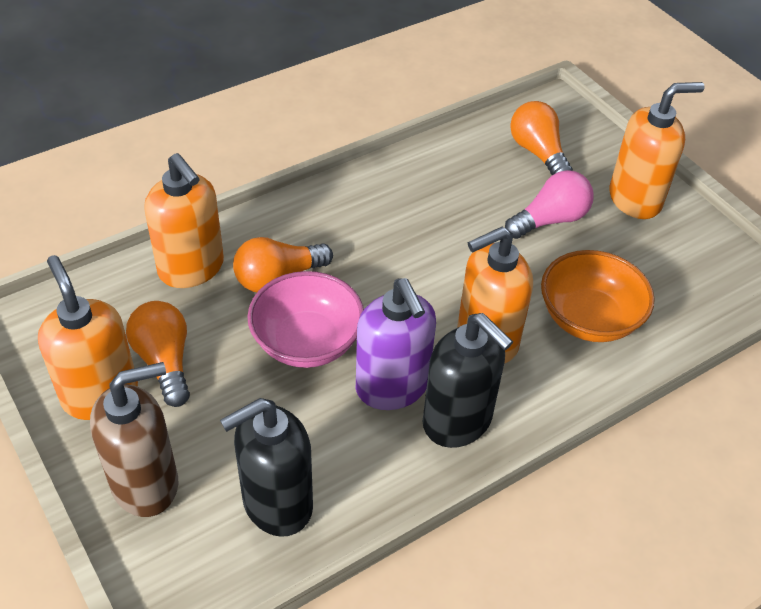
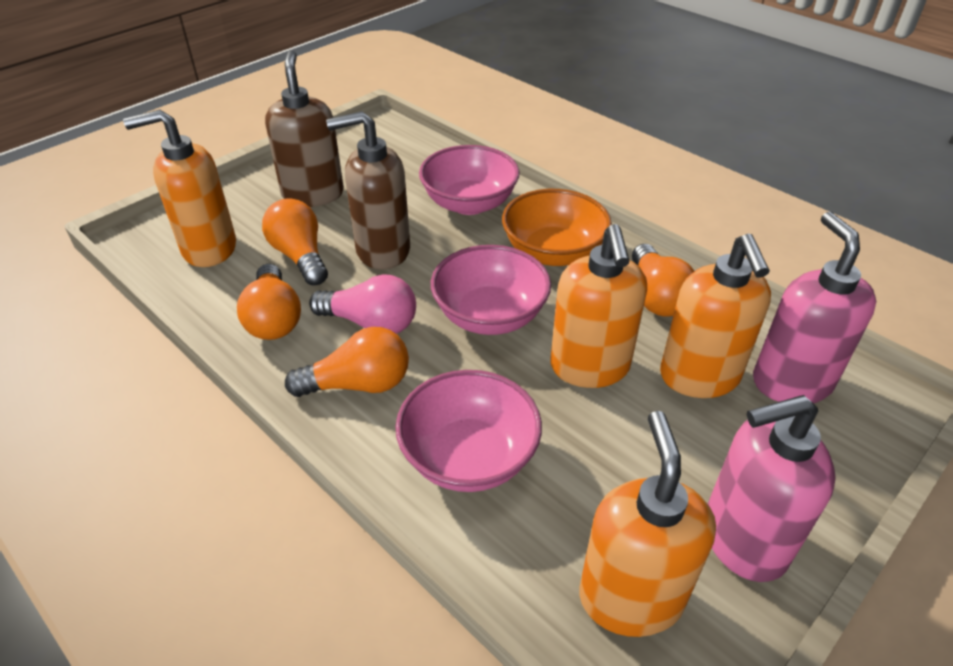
black soap dispenser: 2 -> 0
brown soap dispenser: 1 -> 2
orange light bulb: 3 -> 4
pink bowl: 1 -> 3
pink soap dispenser: 0 -> 2
purple soap dispenser: 1 -> 0

